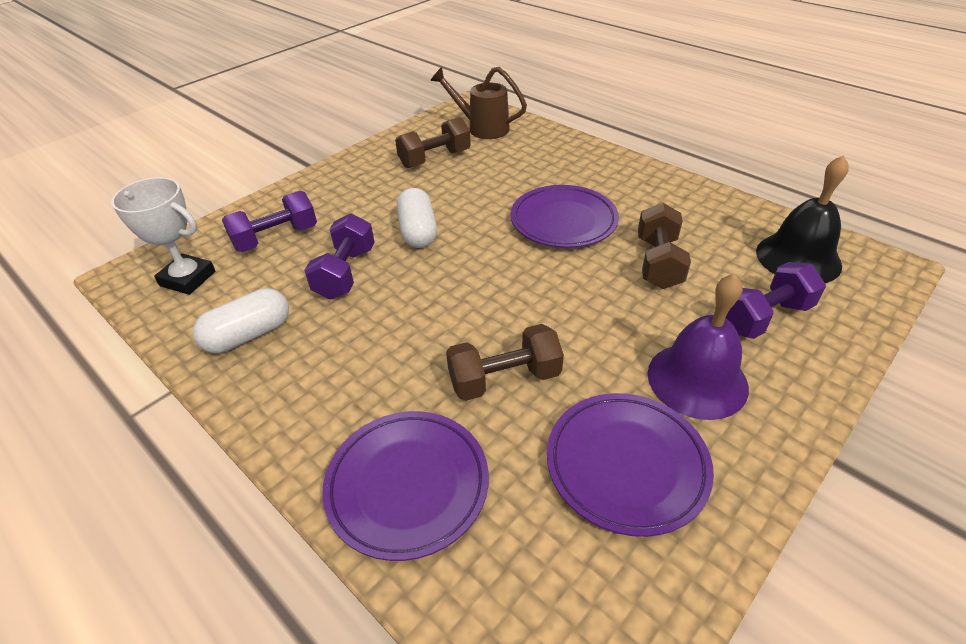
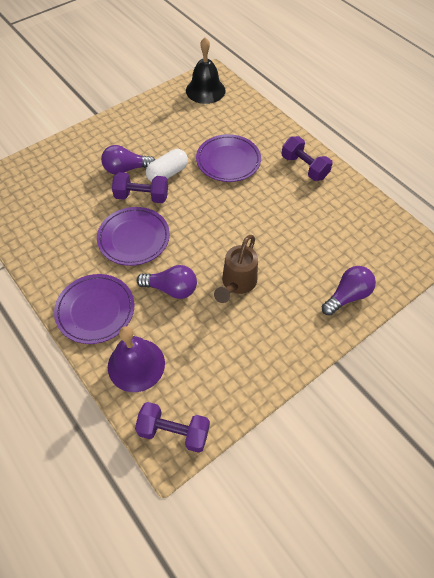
brown dumbbell: 3 -> 0
purple light bulb: 0 -> 3
white capsule: 2 -> 1
white trophy: 1 -> 0

